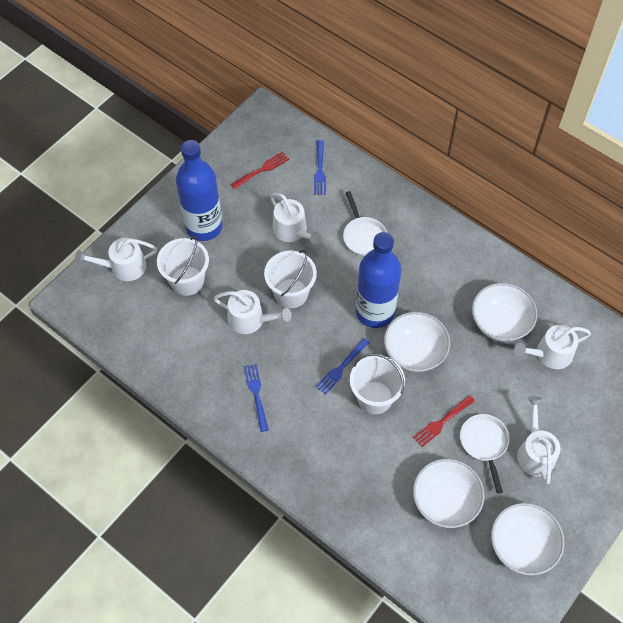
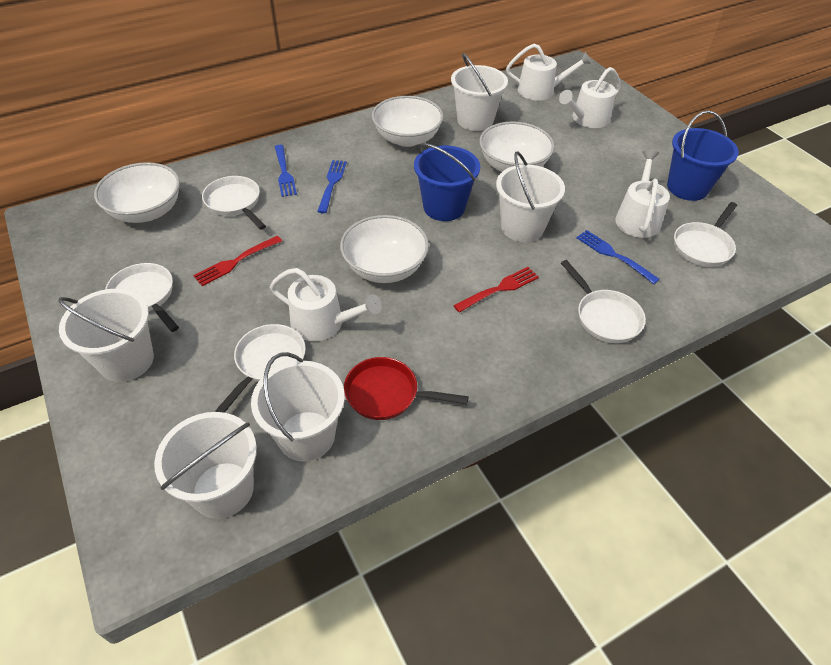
blue bottle: 2 -> 0
blue bucket: 0 -> 2
red pan: 0 -> 1
white bucket: 3 -> 5
white pan: 2 -> 5
white watering can: 5 -> 4

